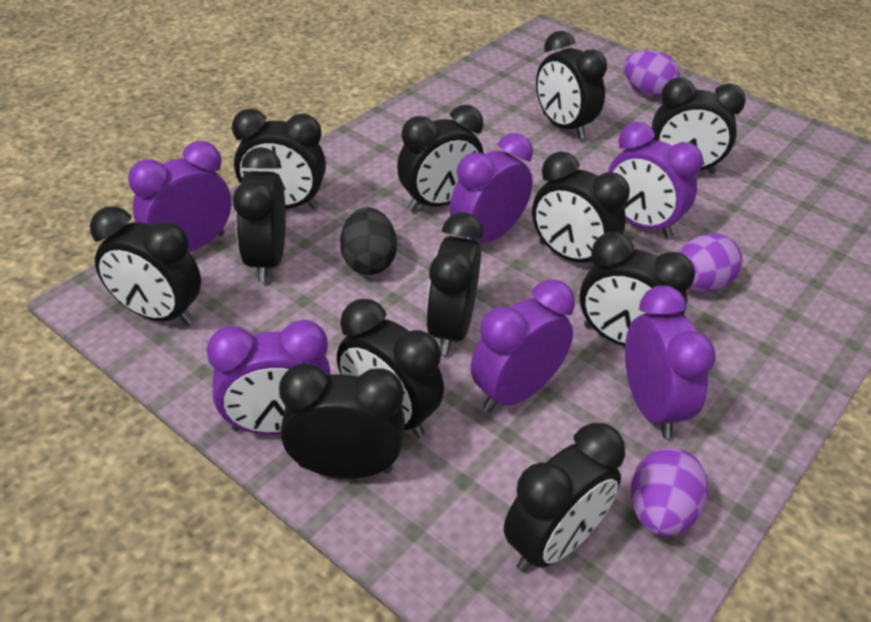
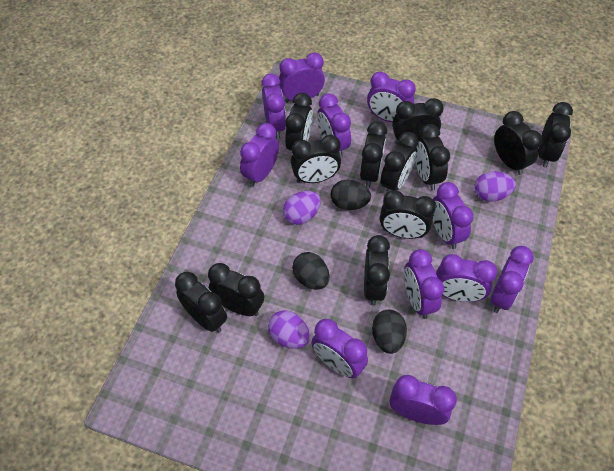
black egg: 1 -> 3
purple clock: 6 -> 11

